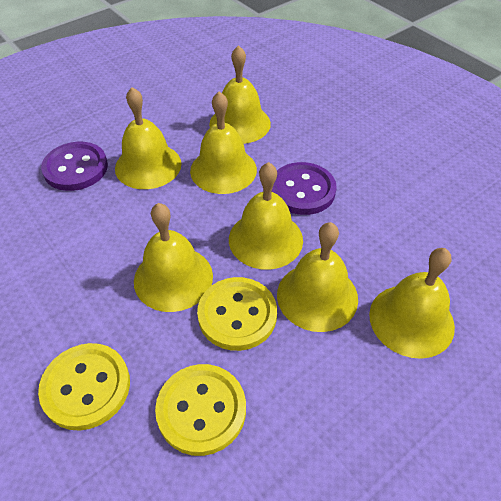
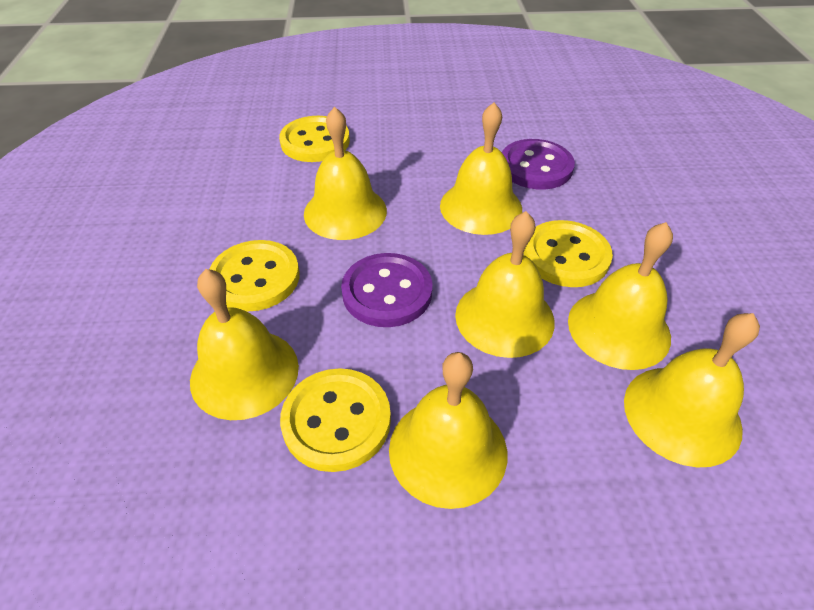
yellow button: 3 -> 4

